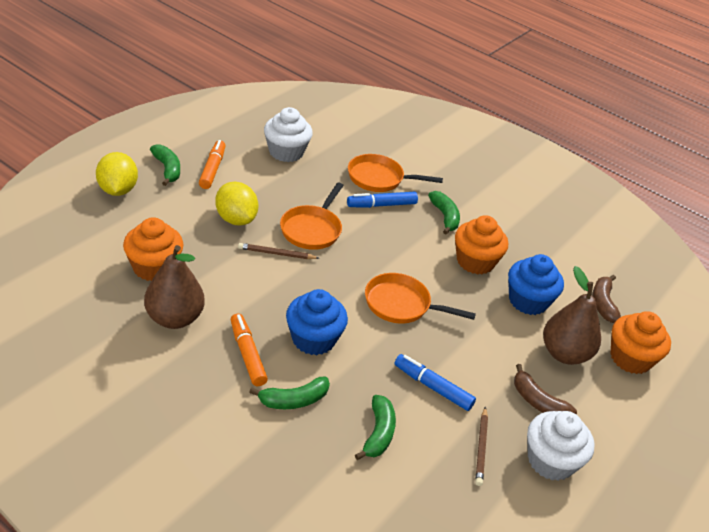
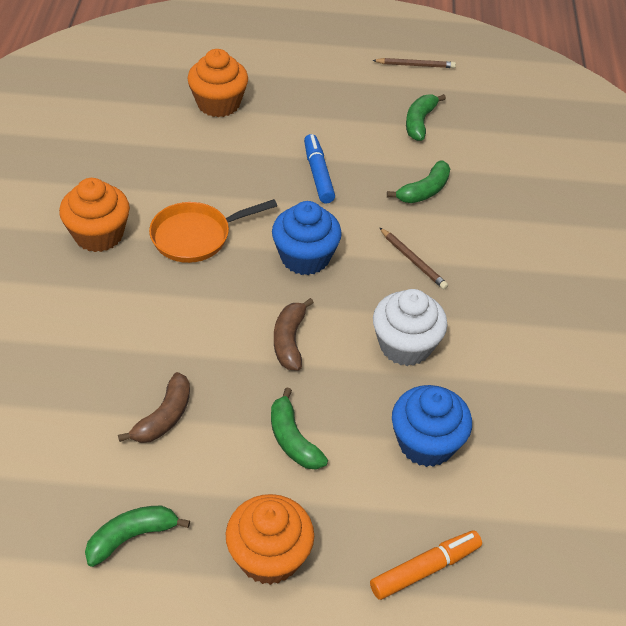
blue marker: 2 -> 1
brown pear: 2 -> 0
orange marker: 2 -> 1
orange pan: 3 -> 1
white cupcake: 2 -> 1
yellow lemon: 2 -> 0

